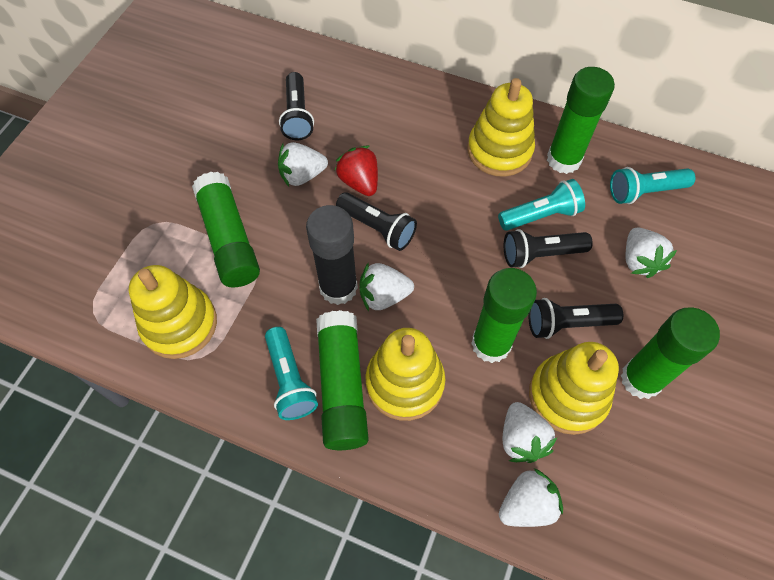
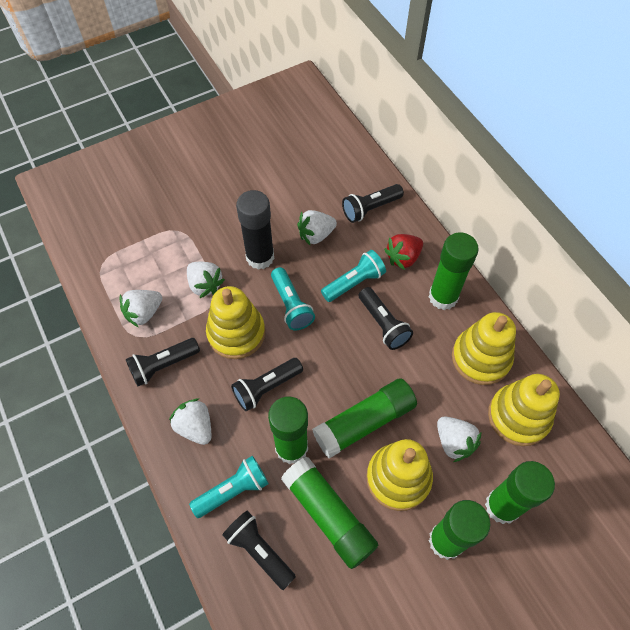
black flashlight: 4 -> 5
green glue stick: 5 -> 6

